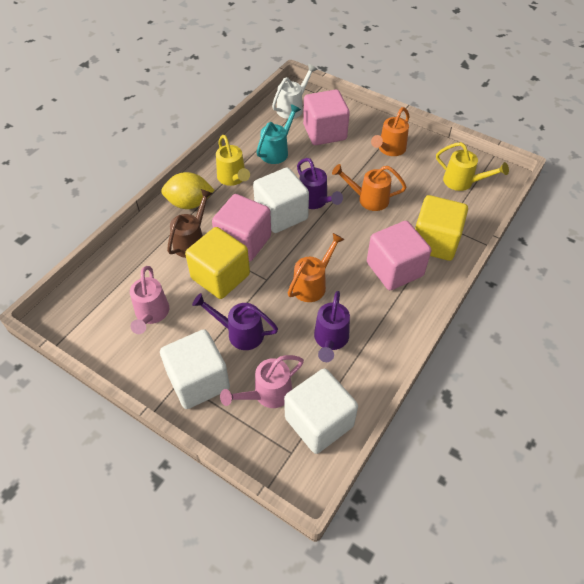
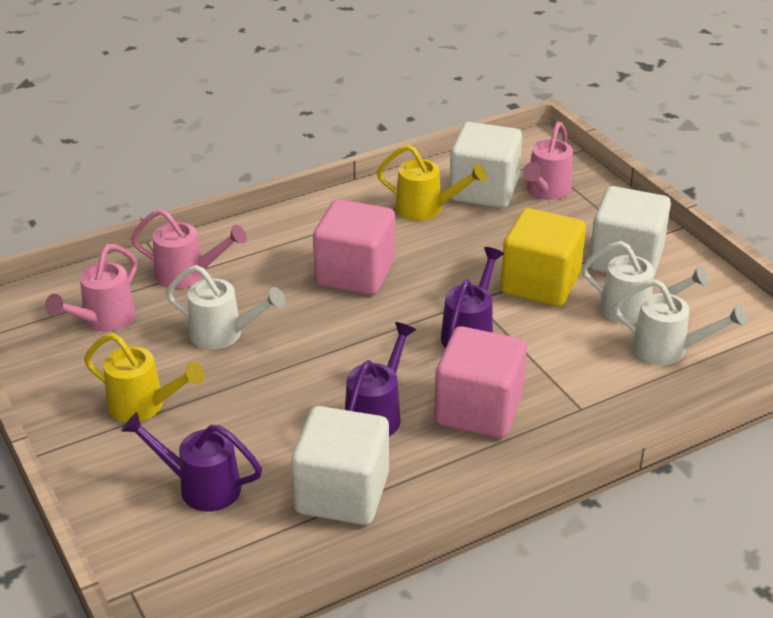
brown watering can: 1 -> 0
orange watering can: 3 -> 0
pink cube: 3 -> 2
pink watering can: 2 -> 3
turquoise watering can: 1 -> 0
white watering can: 1 -> 3
yellow cube: 2 -> 1
yellow lemon: 1 -> 0

